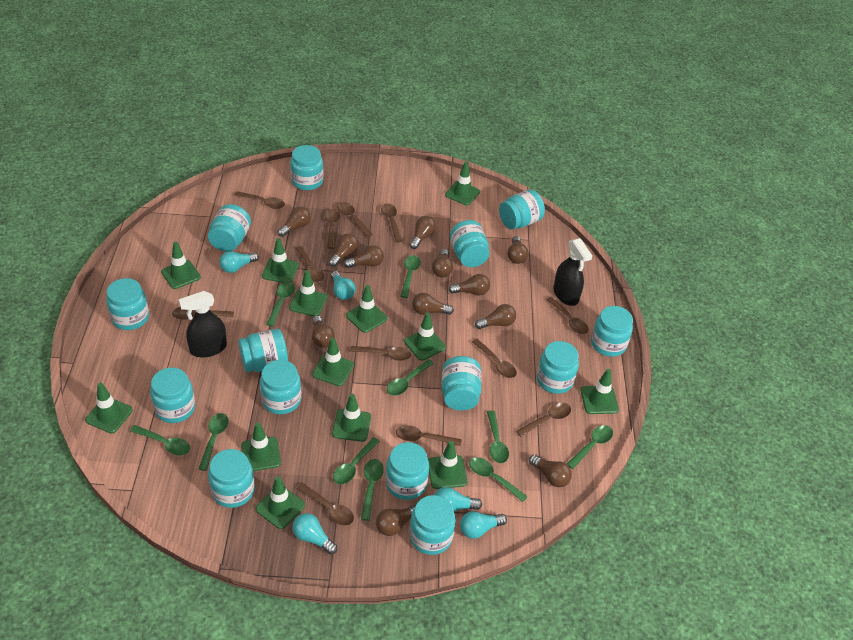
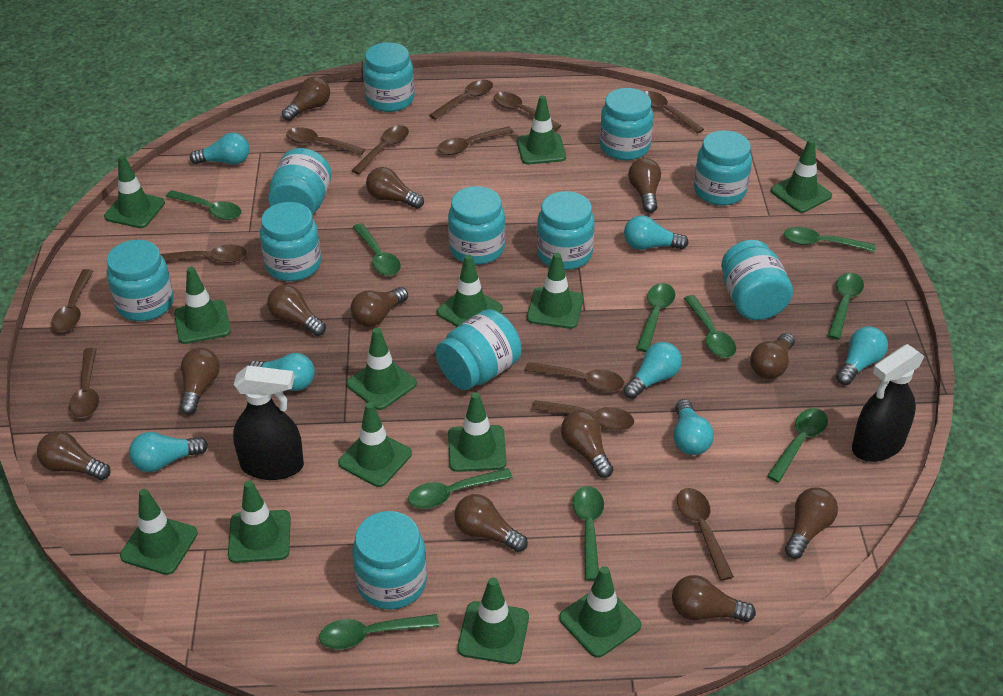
turquoise jar: 14 -> 11
turquoise light bulb: 5 -> 7

